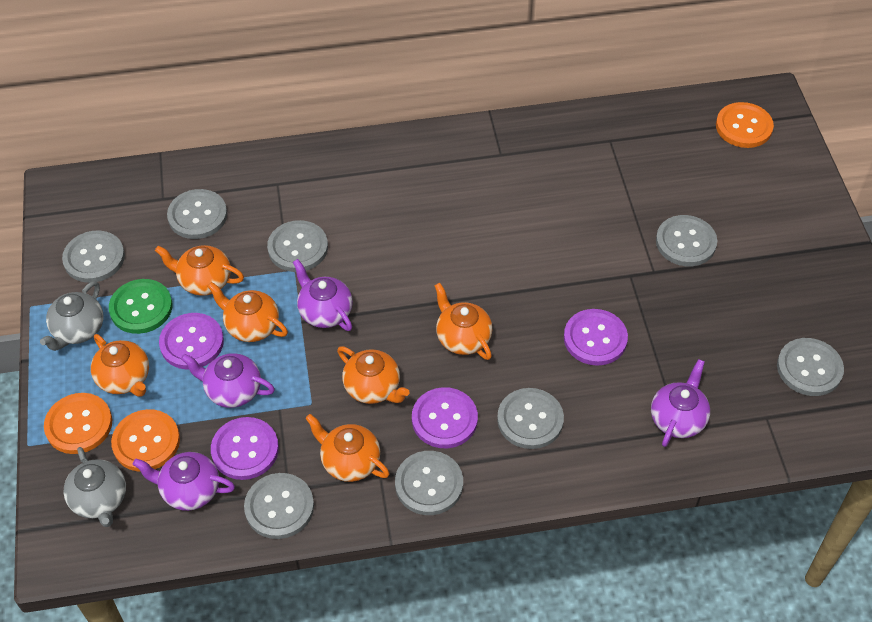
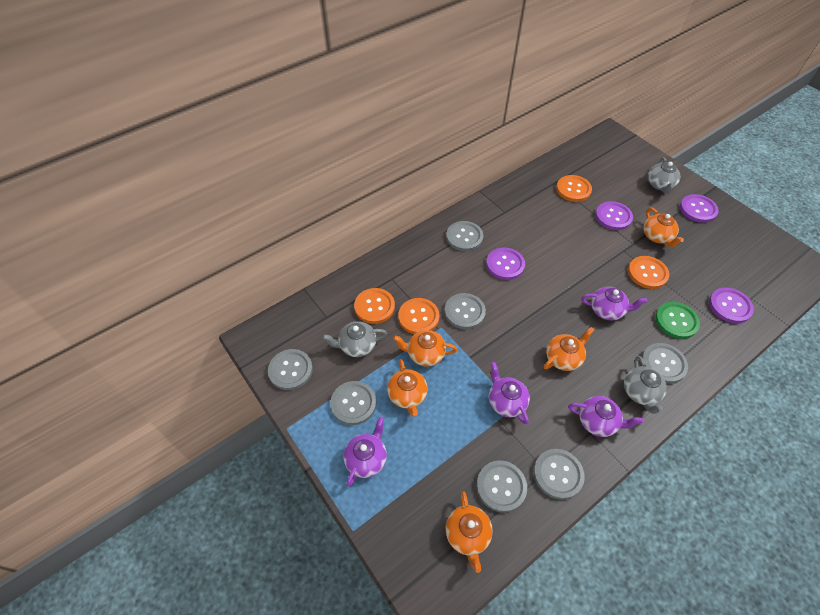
grey button: 8 -> 7
grey teapot: 2 -> 3
orange button: 3 -> 4
orange teapot: 6 -> 5

